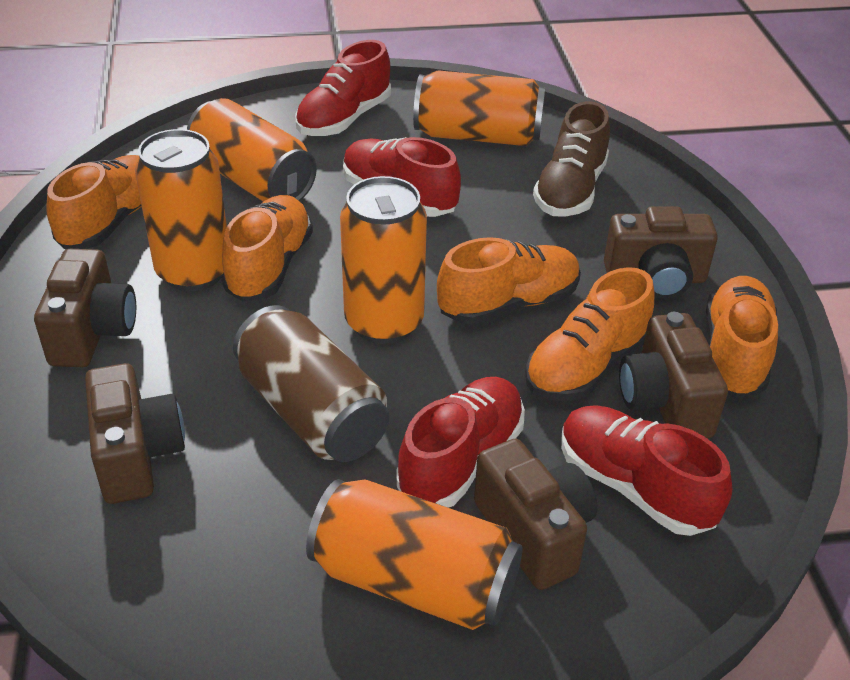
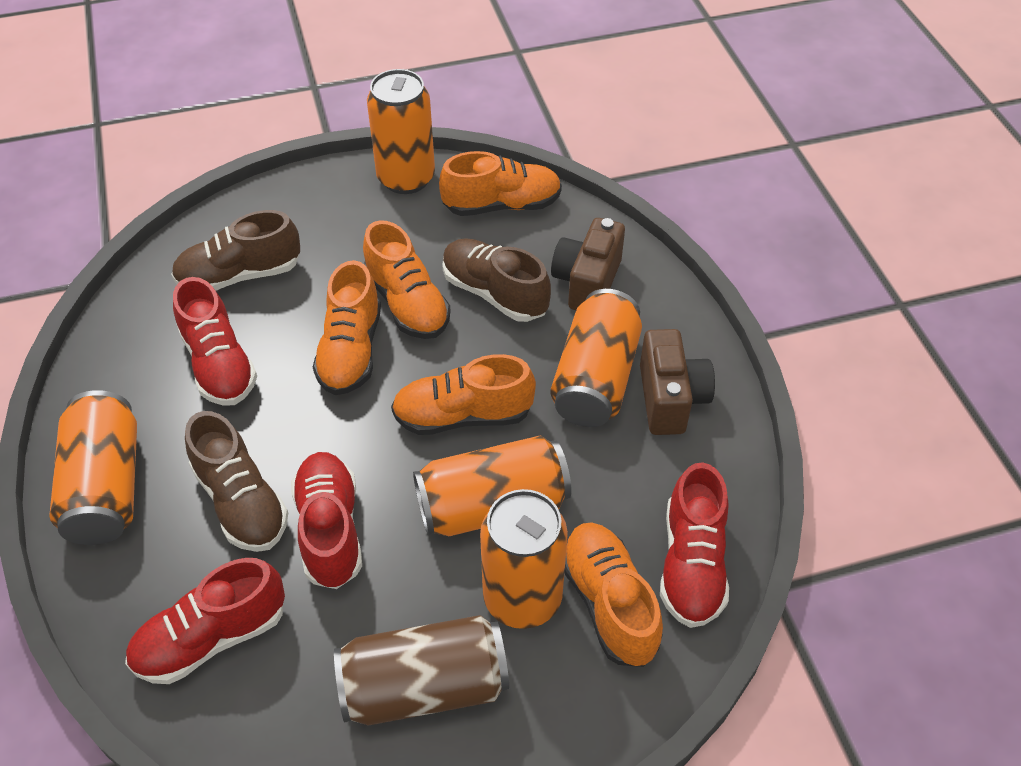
brown camera: 5 -> 2
brown shoe: 1 -> 3

